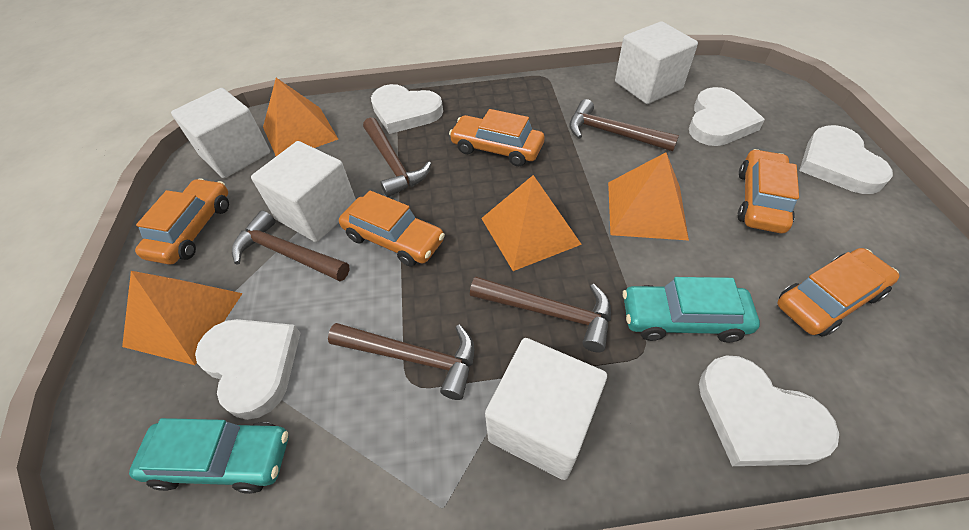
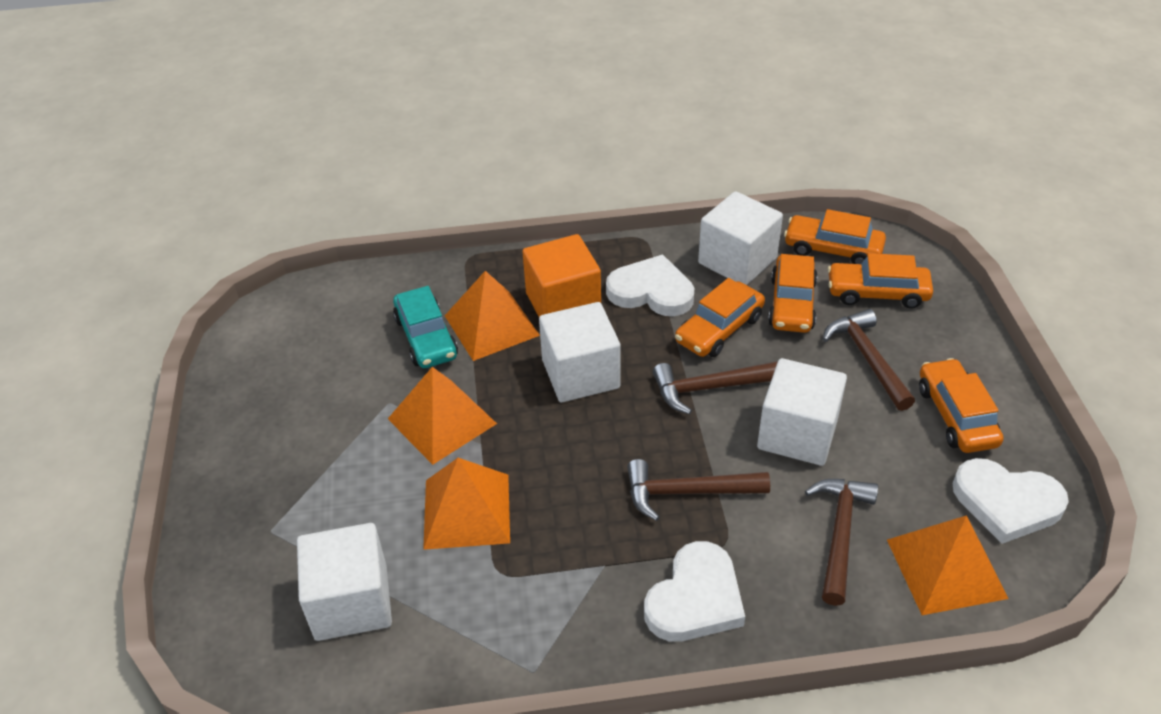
brown hammer: 5 -> 4
orange cube: 0 -> 1
turquoise car: 2 -> 1
white heart: 5 -> 3

